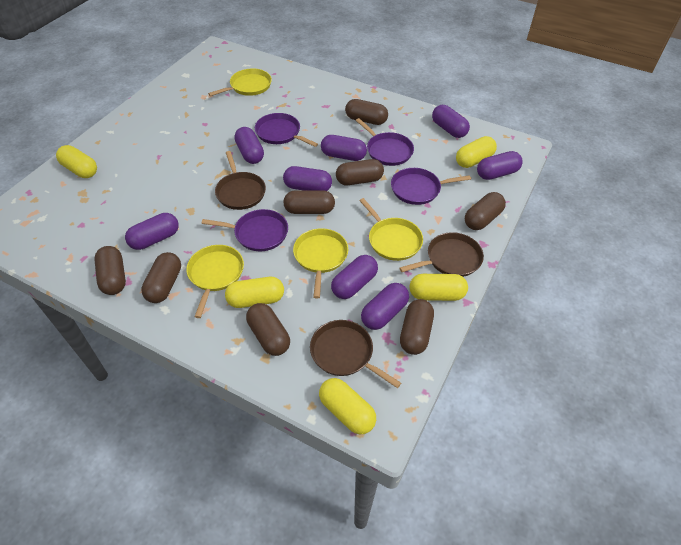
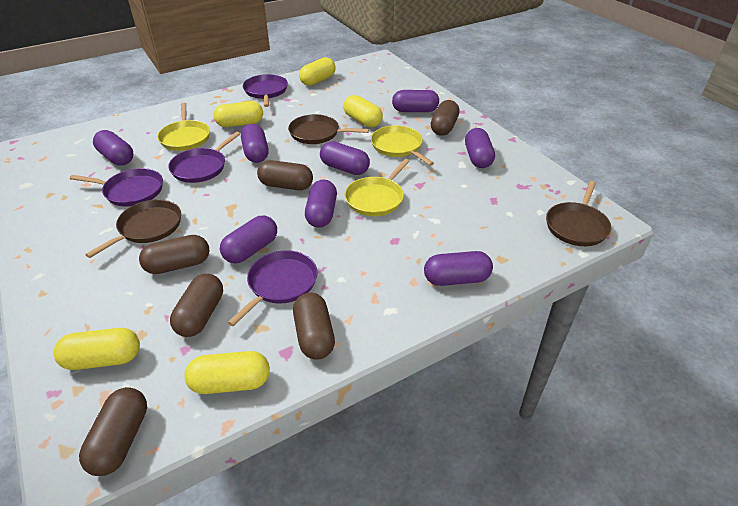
brown capsule: 8 -> 6
yellow pan: 4 -> 3

